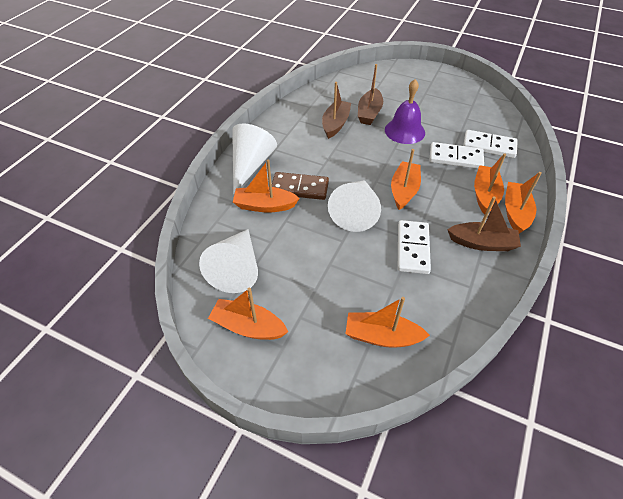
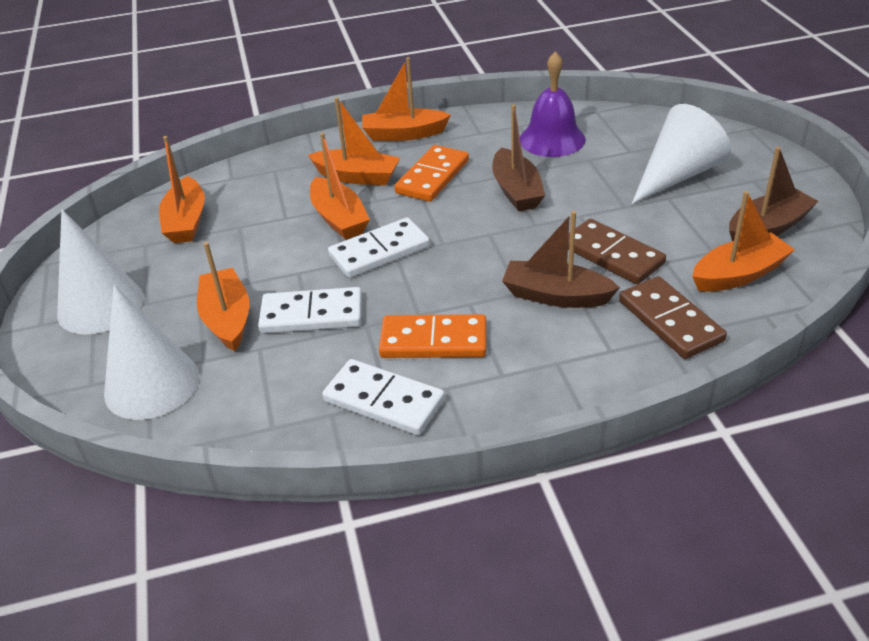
brown domino: 1 -> 2
orange domino: 0 -> 2

